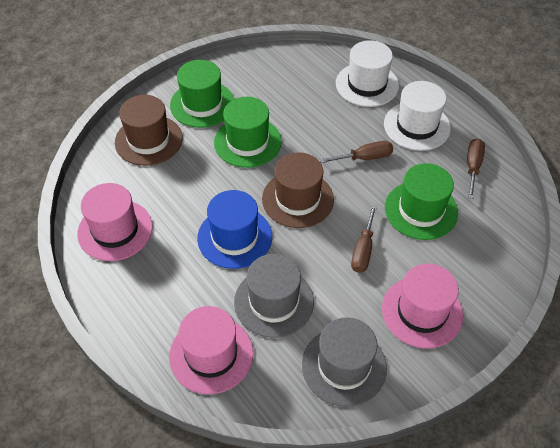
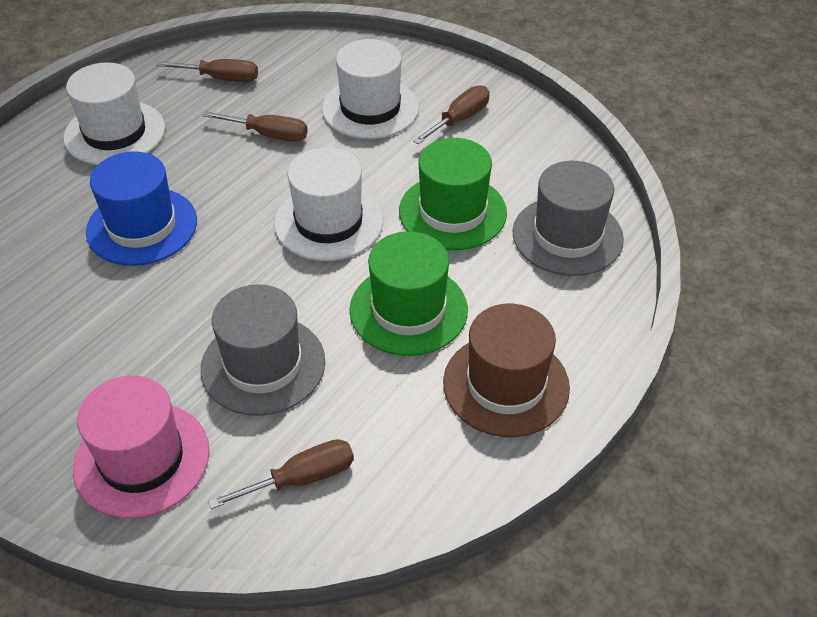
brown hat: 2 -> 1
brown screwdriver: 3 -> 4
green hat: 3 -> 2
pink hat: 3 -> 1
white hat: 2 -> 3

